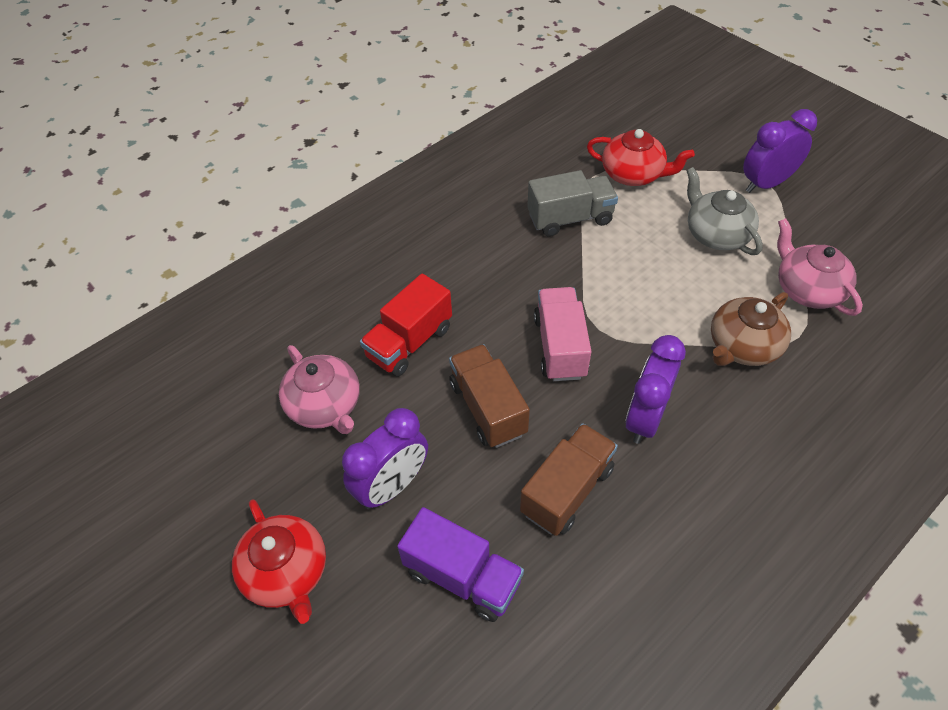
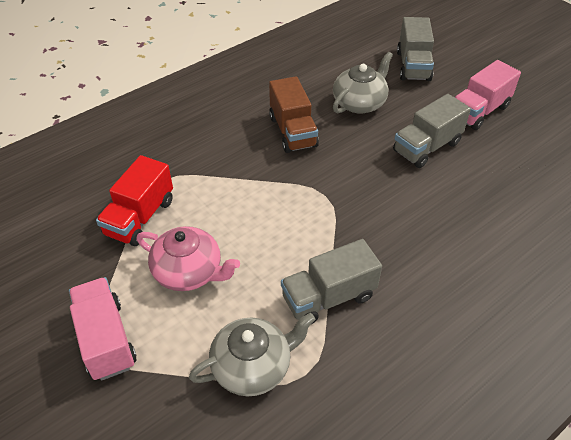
brown teapot: 1 -> 0
brown truck: 2 -> 1
grey teapot: 1 -> 2
grey truck: 1 -> 3
pink teapot: 2 -> 1
pink truck: 1 -> 2
purple clock: 3 -> 0
purple truck: 1 -> 0
red teapot: 2 -> 0

